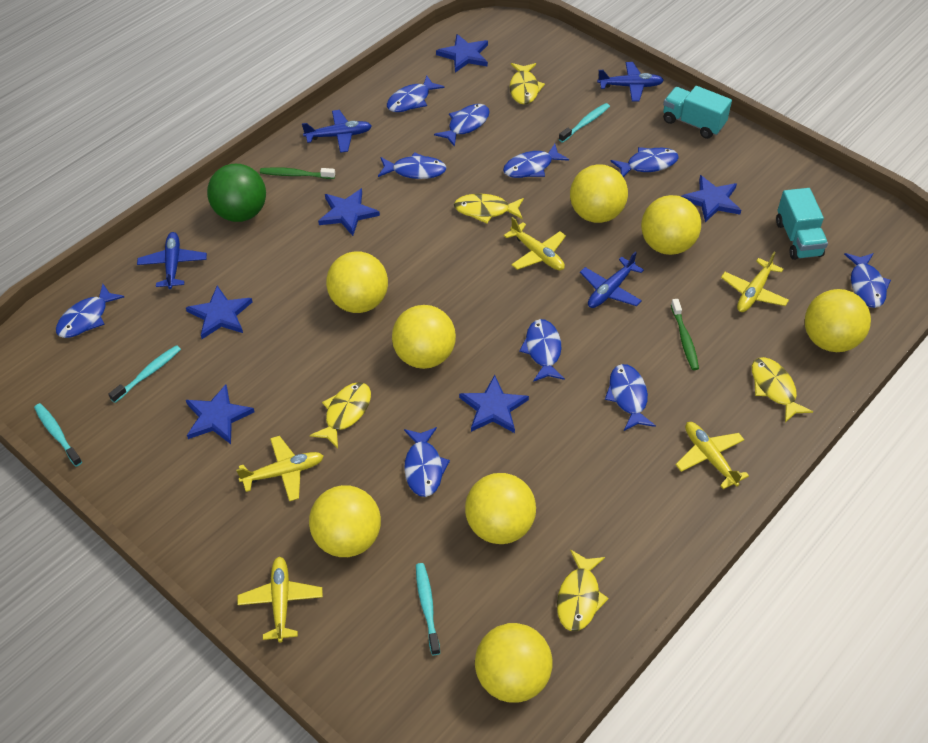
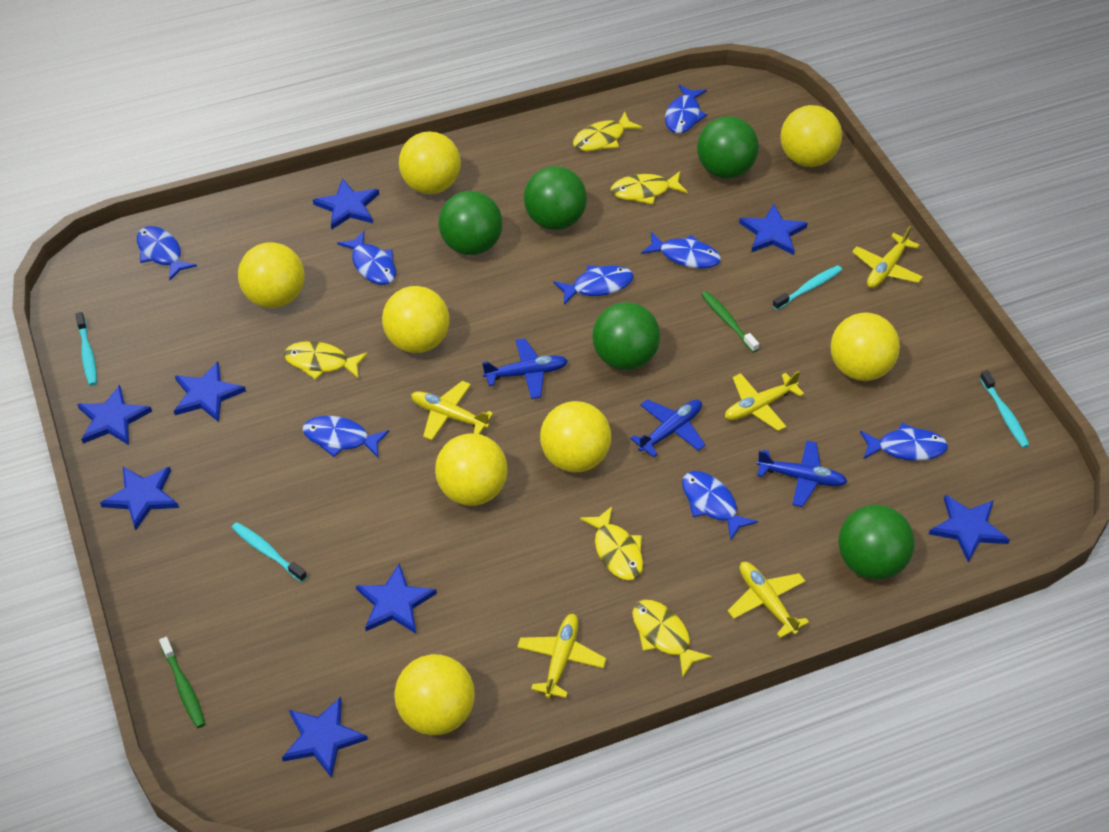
blue fish: 10 -> 8
blue plane: 4 -> 3
blue star: 6 -> 8
green ball: 1 -> 5
turquoise truck: 2 -> 0

